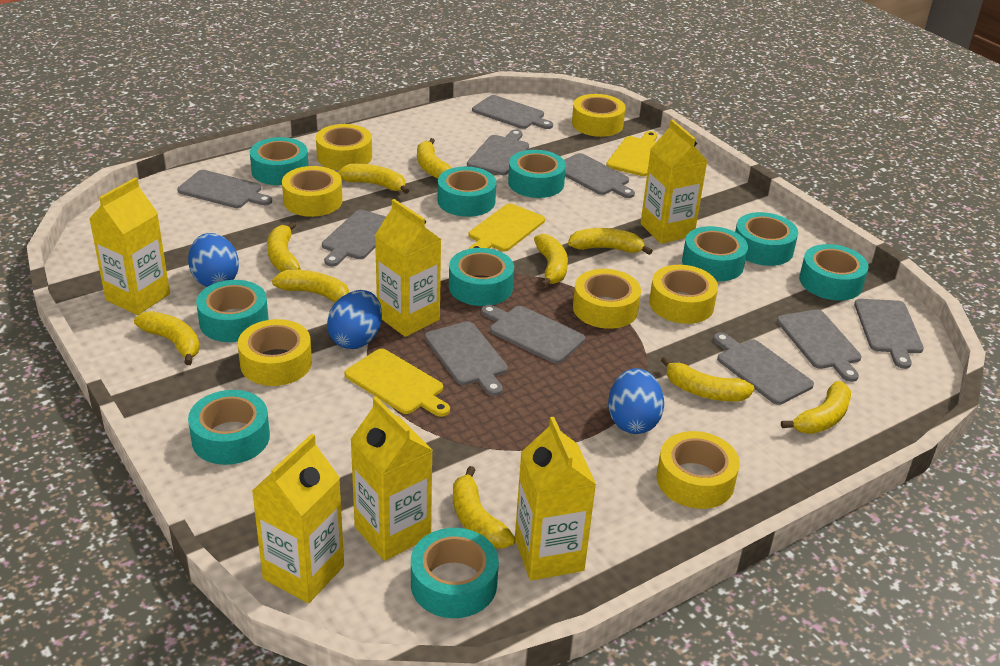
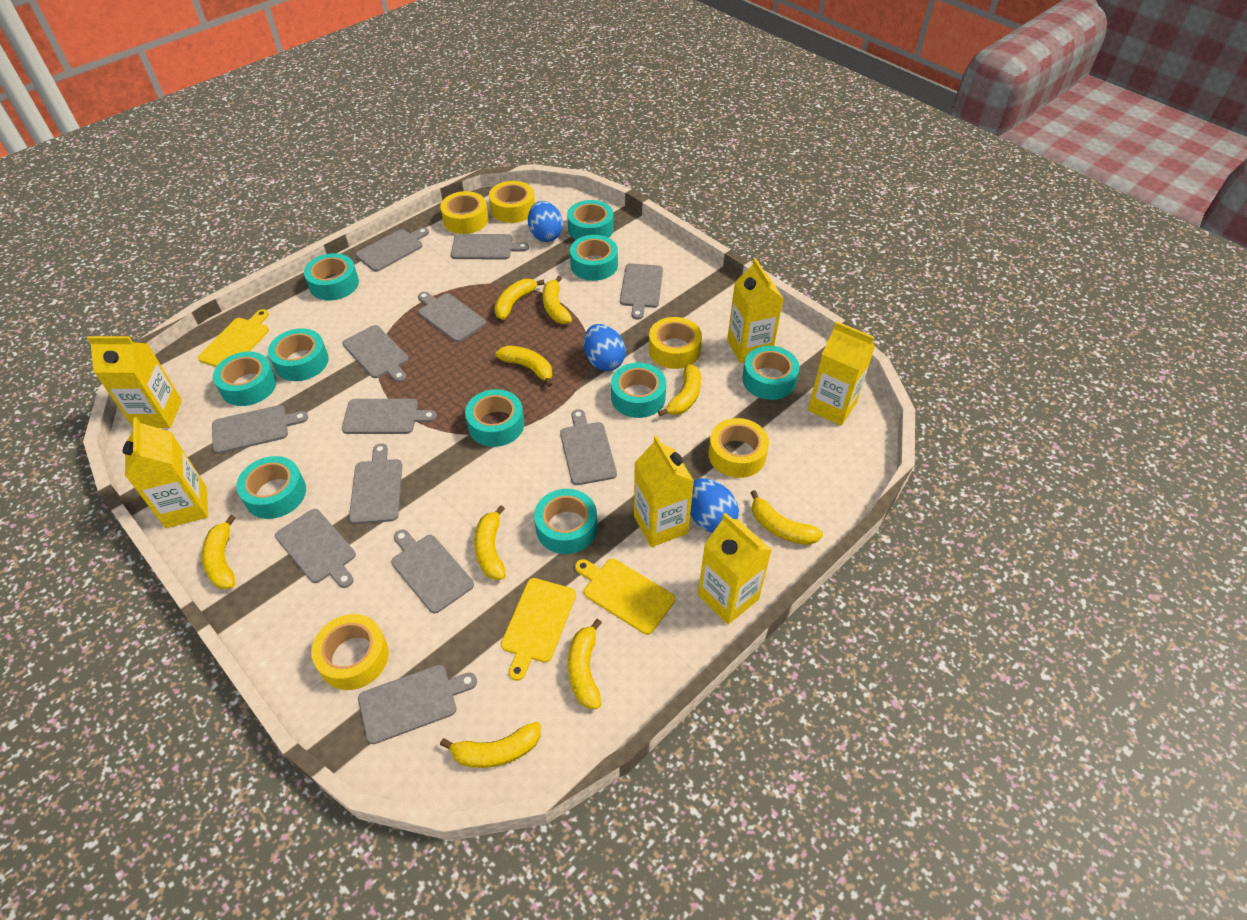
grey cutting board: 10 -> 12
yellow banana: 10 -> 9
yellow tape: 7 -> 5

